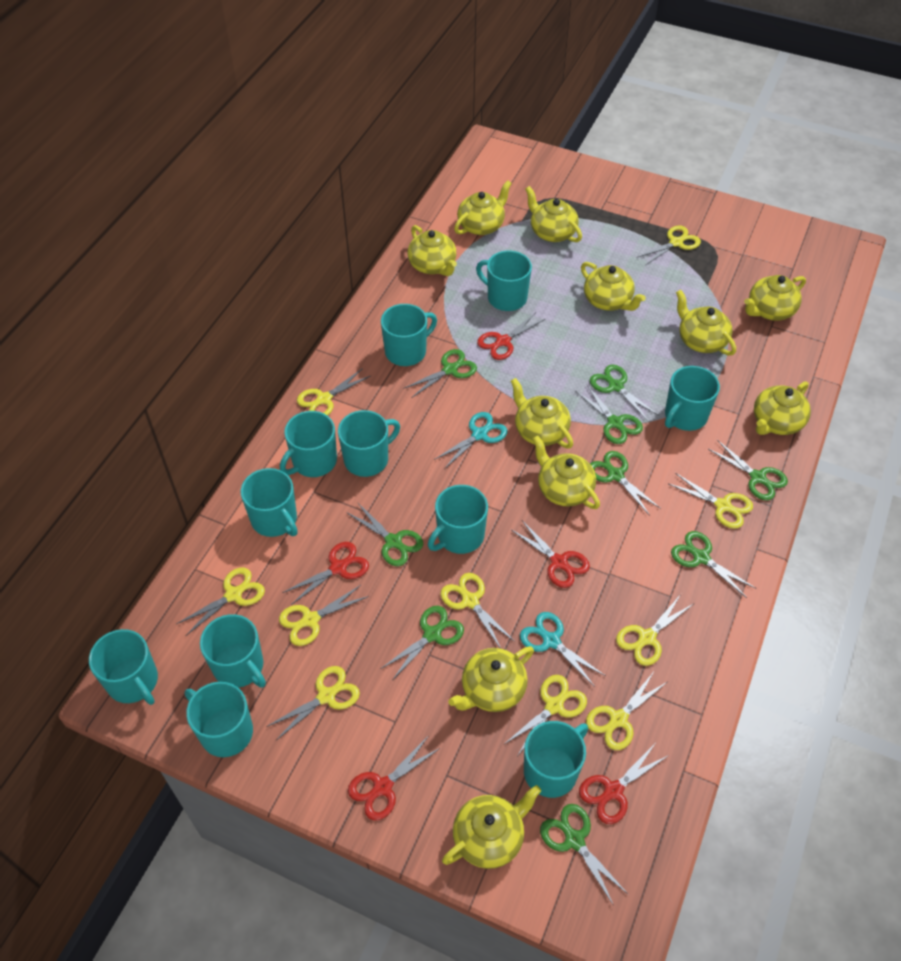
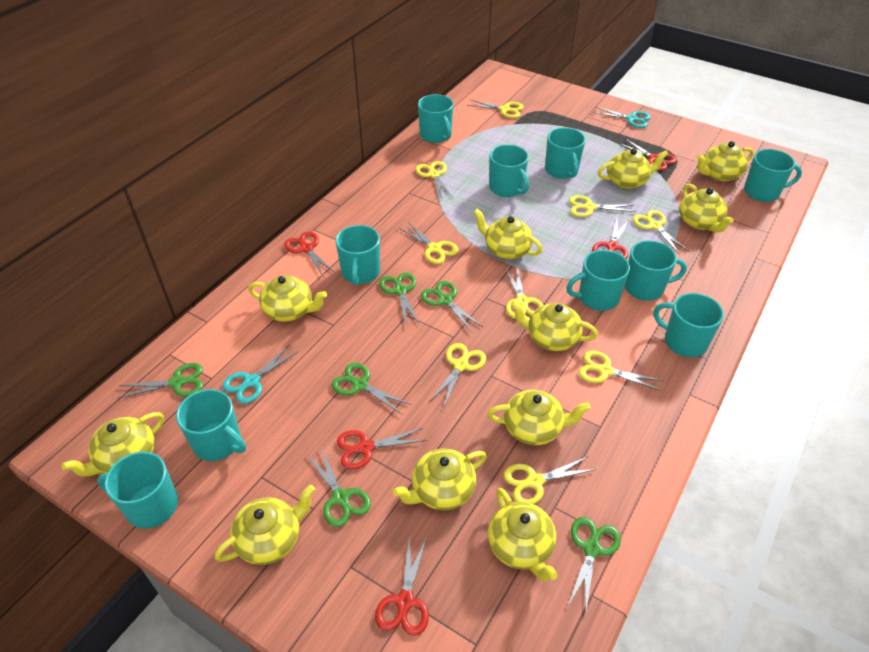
green scissors: 9 -> 6
turquoise mug: 11 -> 10
yellow scissors: 10 -> 9

